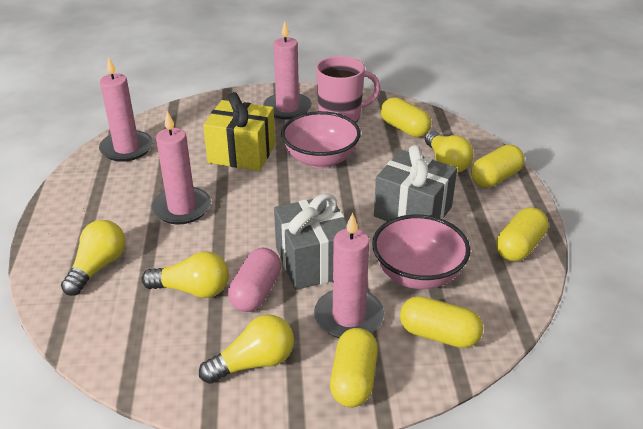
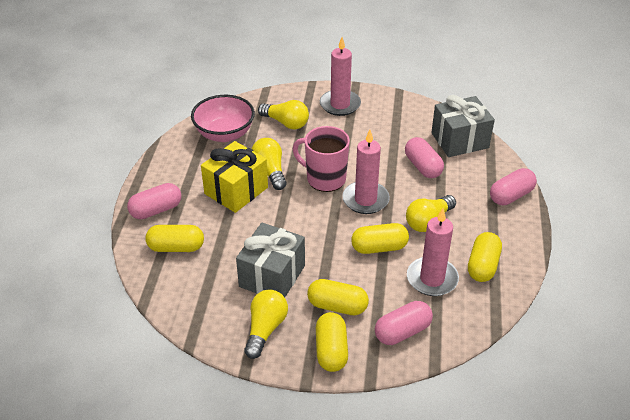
pink bowl: 2 -> 1
pink candle: 4 -> 3
pink capsule: 1 -> 4

